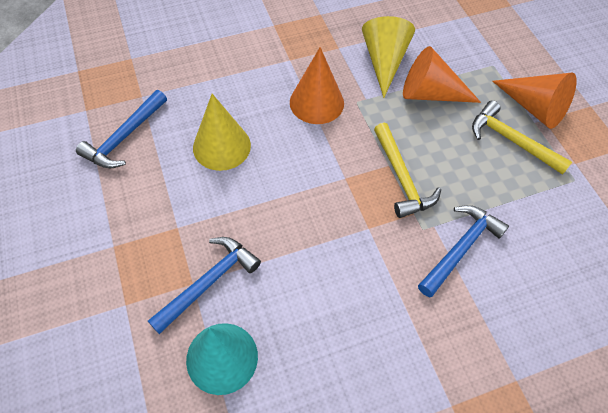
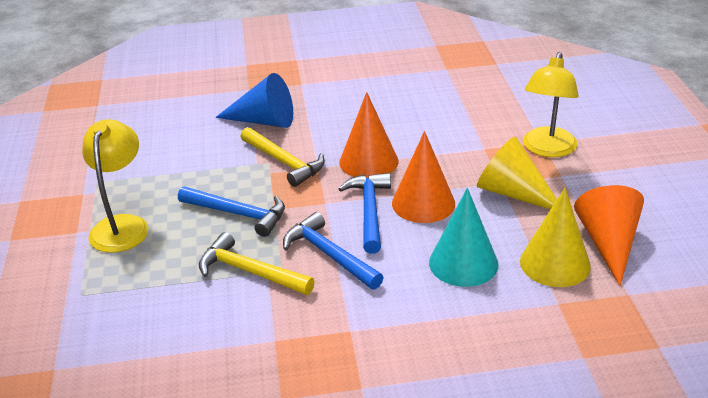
blue cone: 0 -> 1
yellow lamp: 0 -> 2

